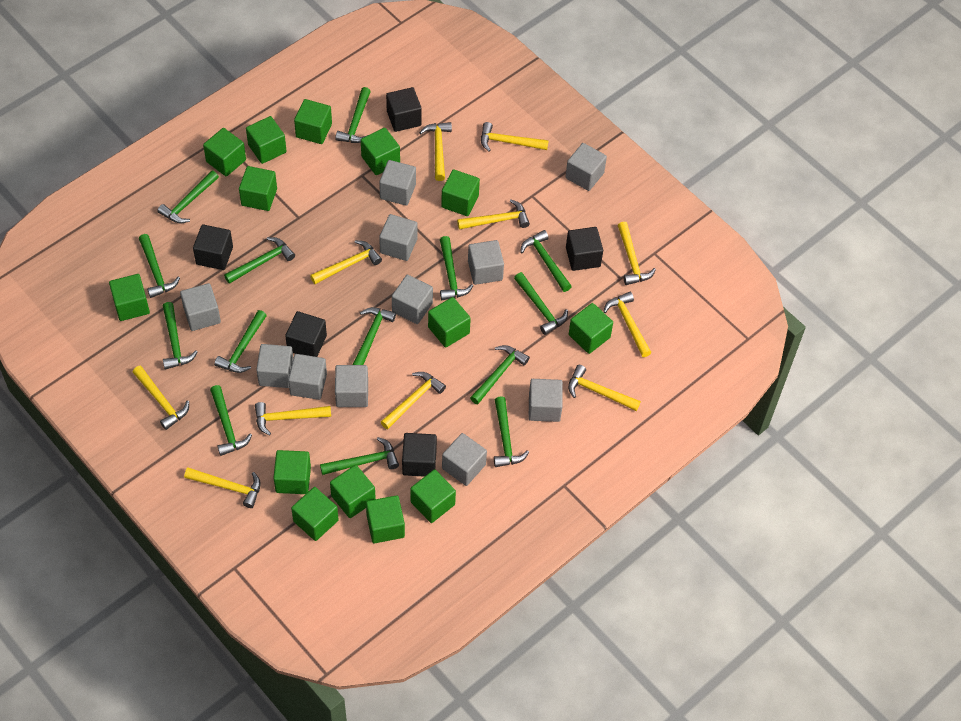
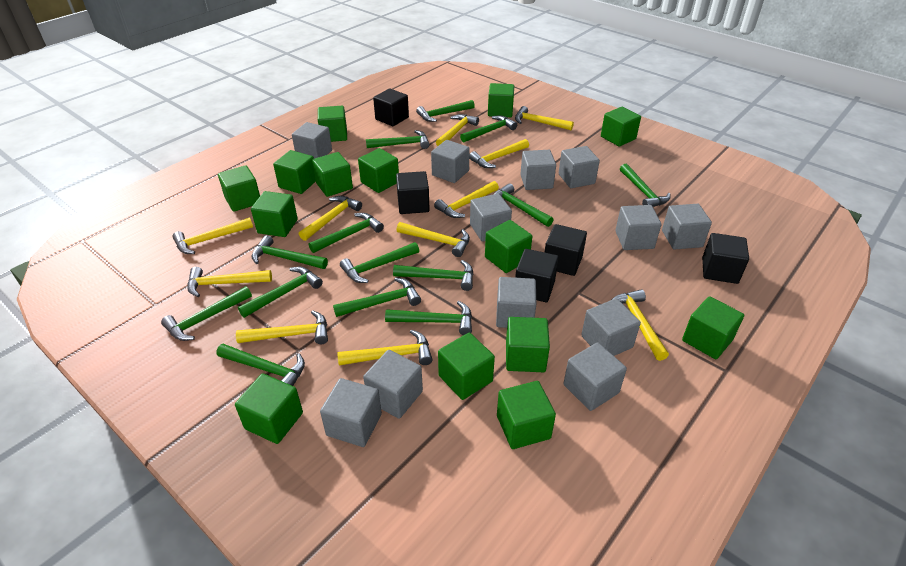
grey cube: 11 -> 12

